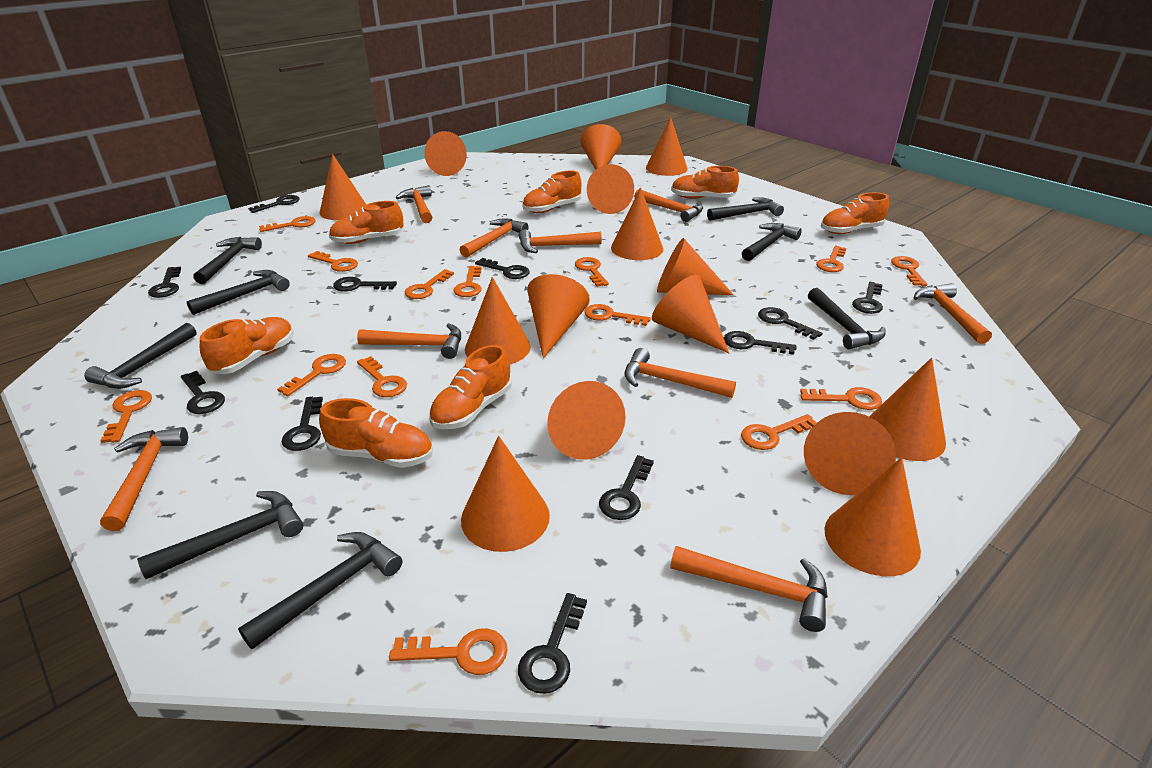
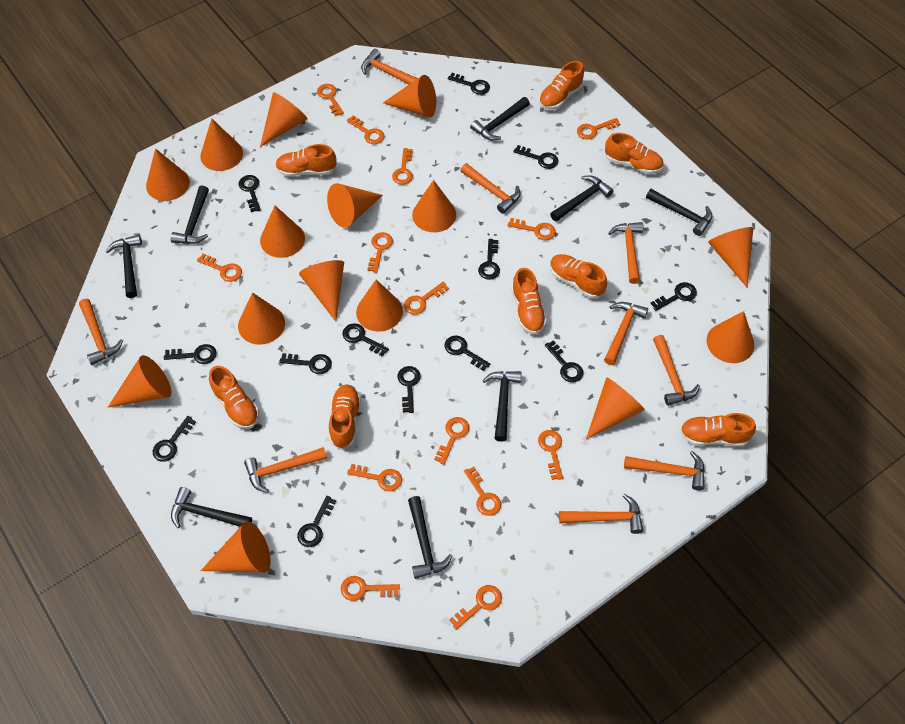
black key: 11 -> 13
orange shoe: 7 -> 8

